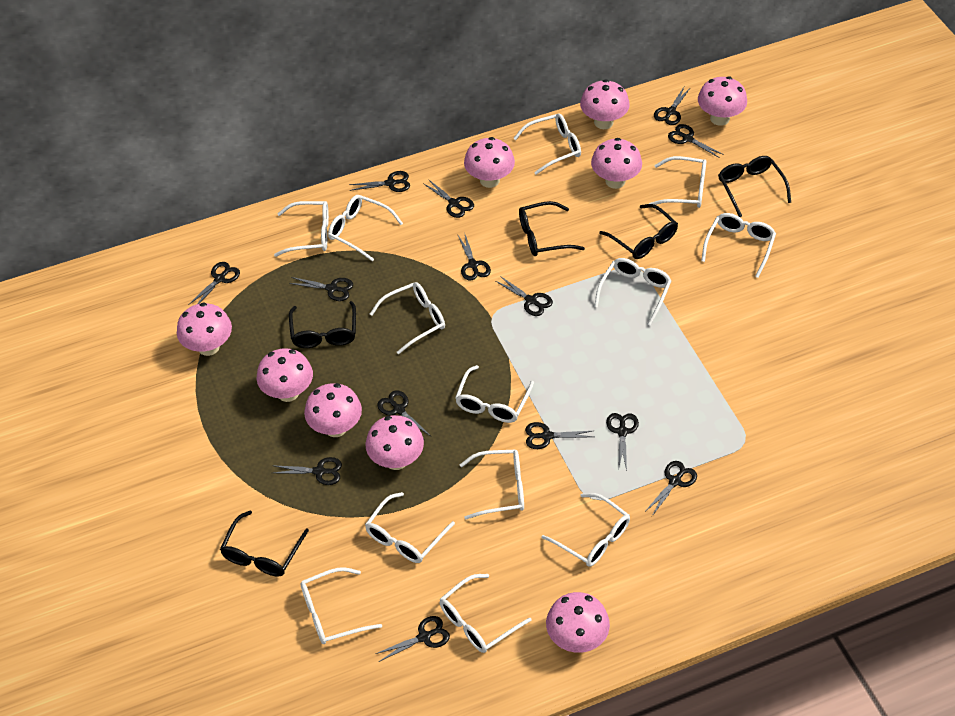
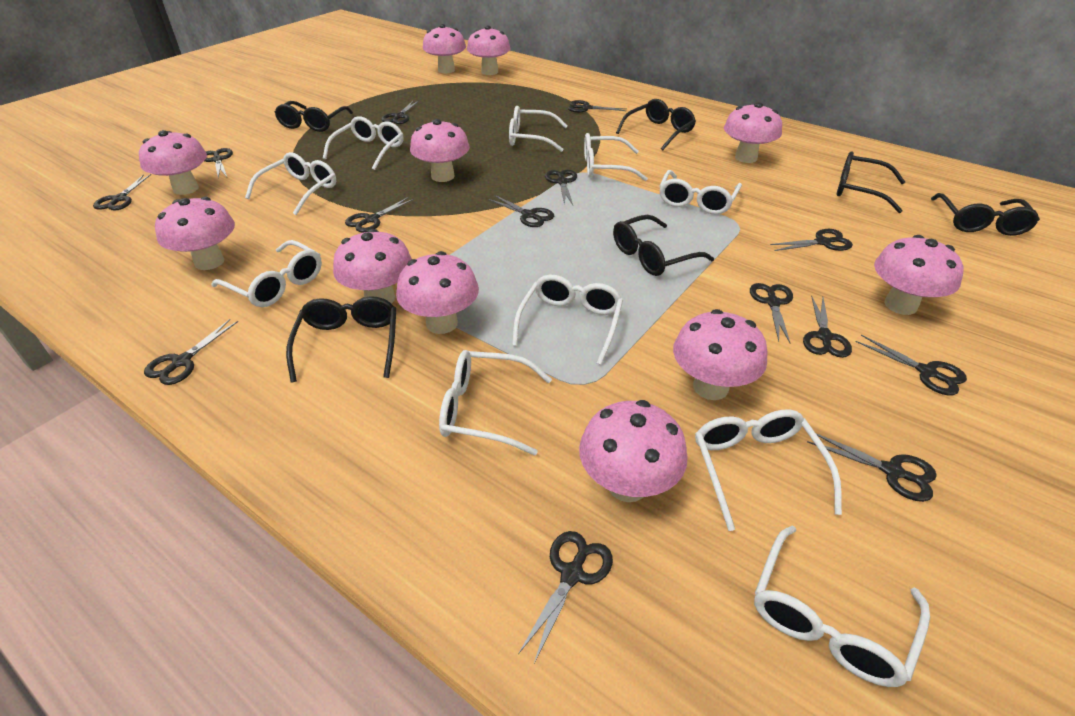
black glasses: 5 -> 6
pink mushroom: 9 -> 11
white glasses: 13 -> 10

